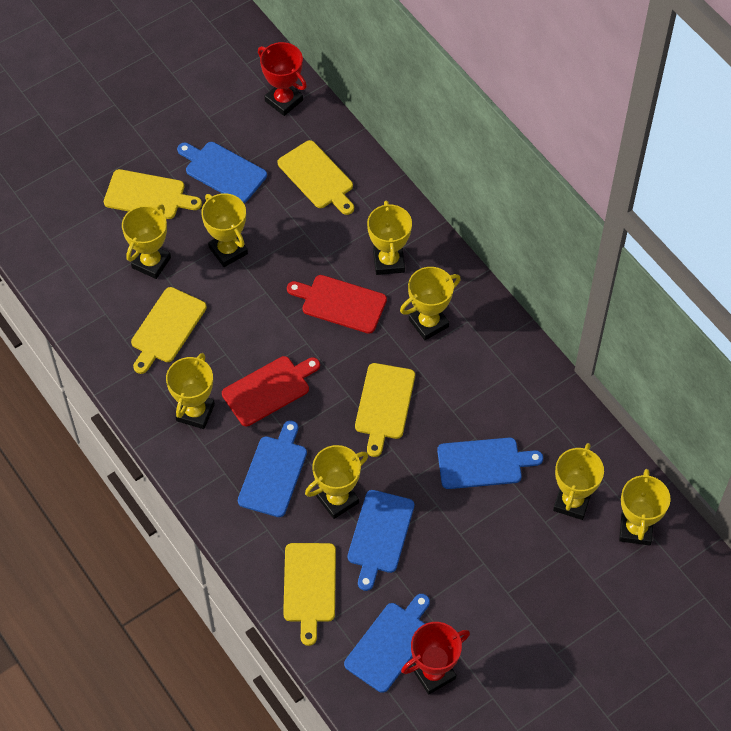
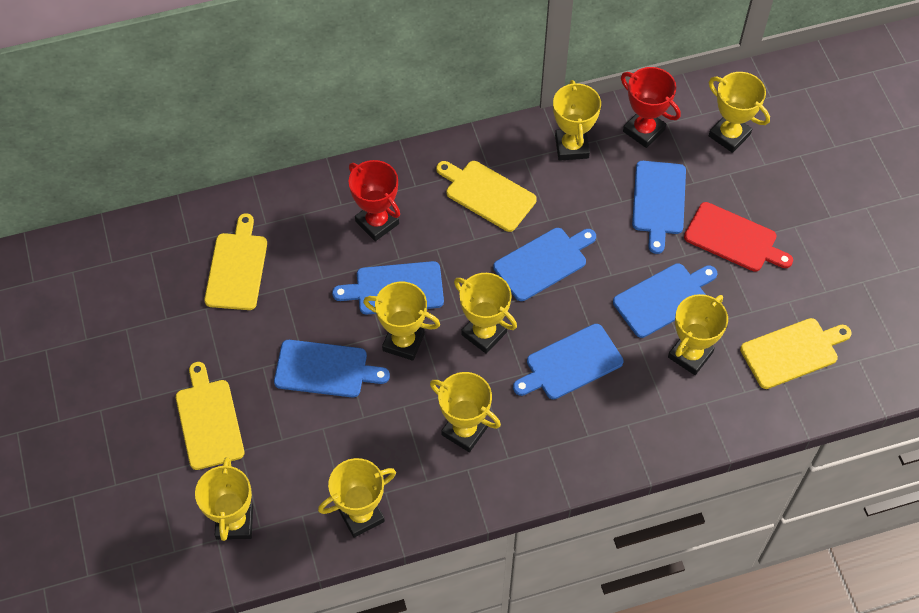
blue cutting board: 5 -> 6
red cutting board: 2 -> 1
yellow cutting board: 5 -> 4

